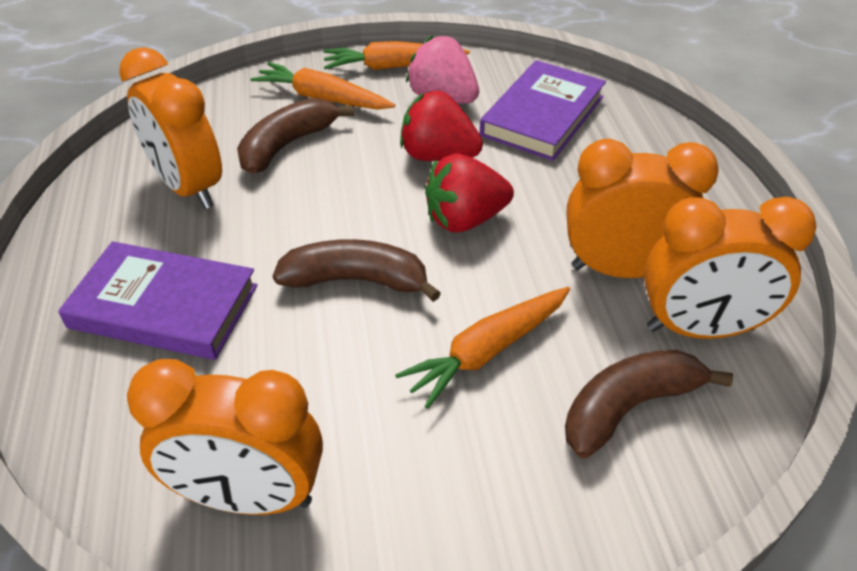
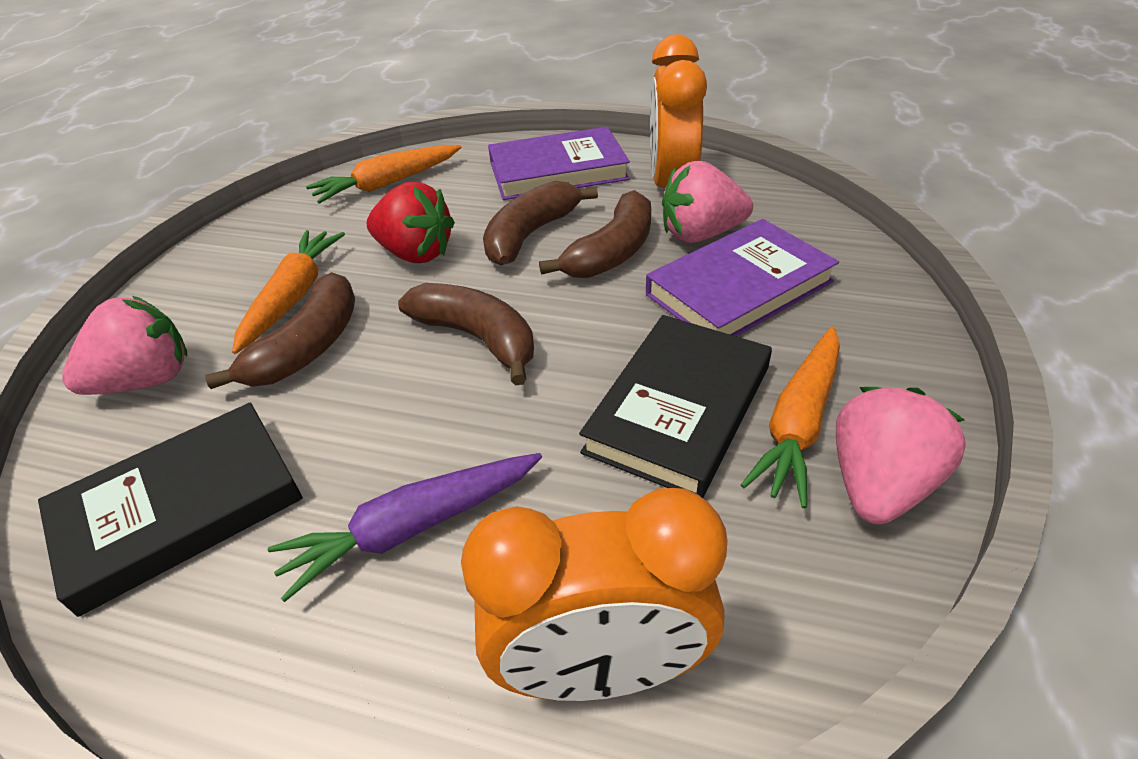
black book: 0 -> 2
brown banana: 3 -> 4
orange clock: 4 -> 2
pink strawberry: 1 -> 3
purple carrot: 0 -> 1
red strawberry: 2 -> 1

